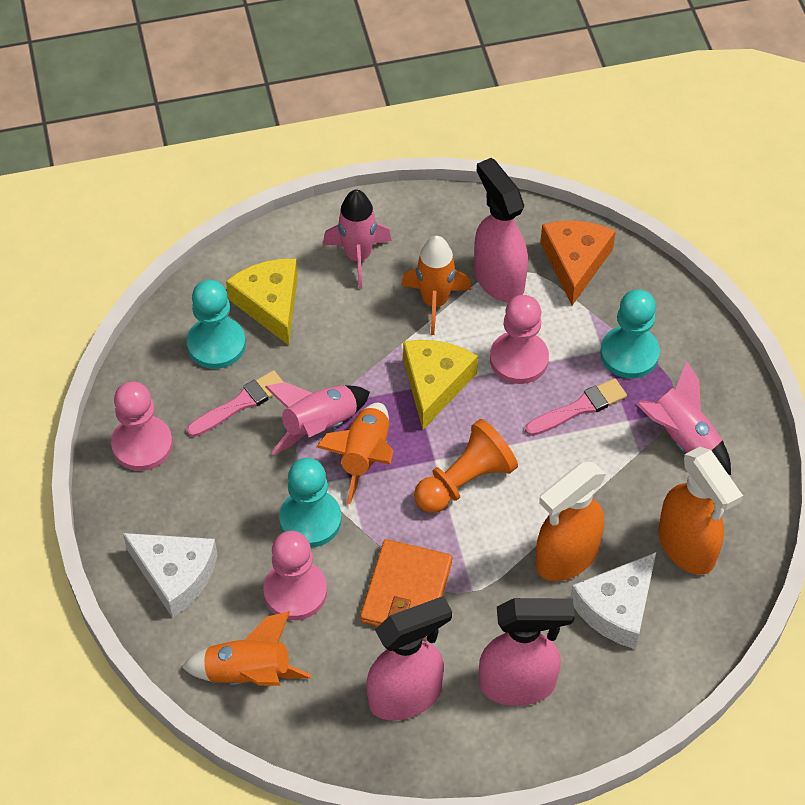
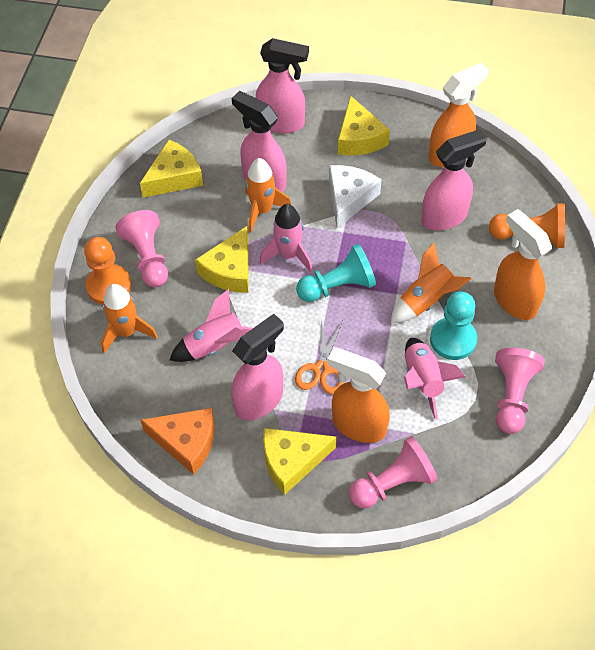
orange pawn: 1 -> 2
orange scissors: 0 -> 1
orange spray bottle: 2 -> 3
orange wallet: 1 -> 0
pink brush: 2 -> 0
pink spray bottle: 3 -> 4
turquoise pawn: 3 -> 2
white cheese: 2 -> 1
yellow cheese: 2 -> 4

